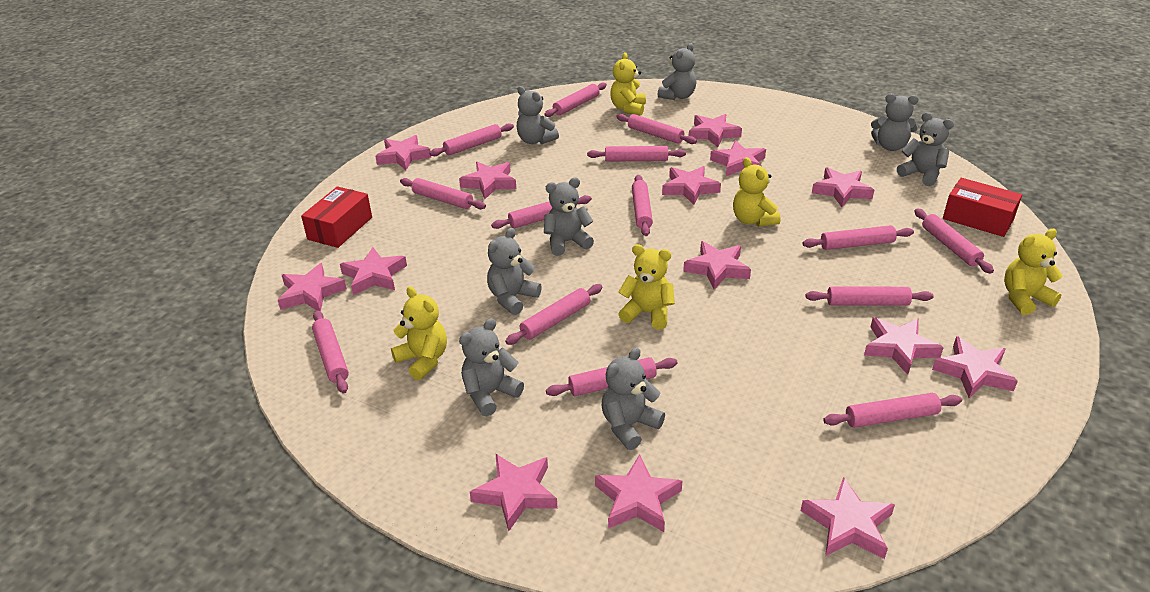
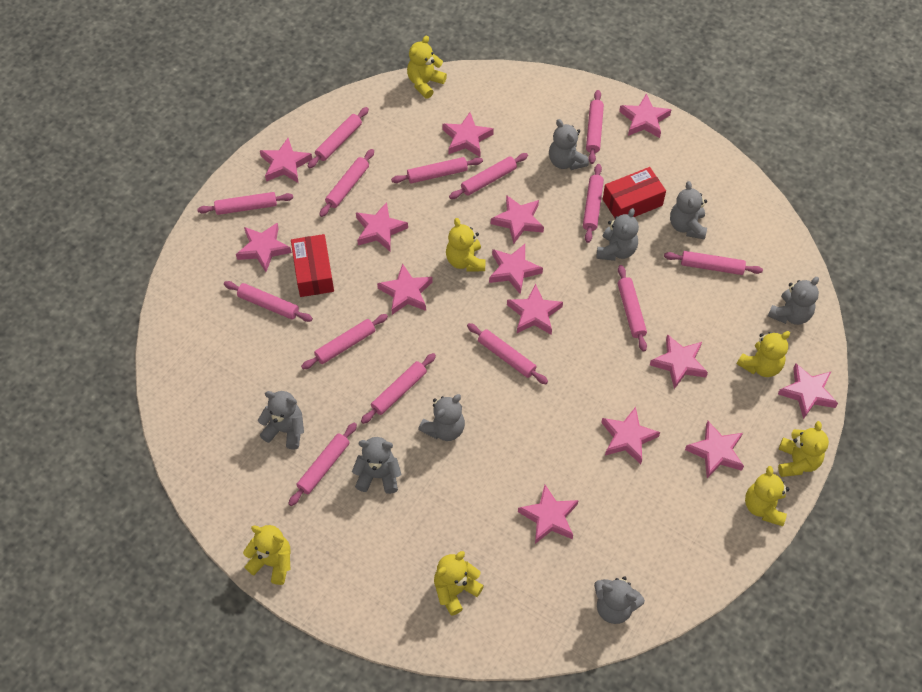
yellow teddy bear: 5 -> 7

